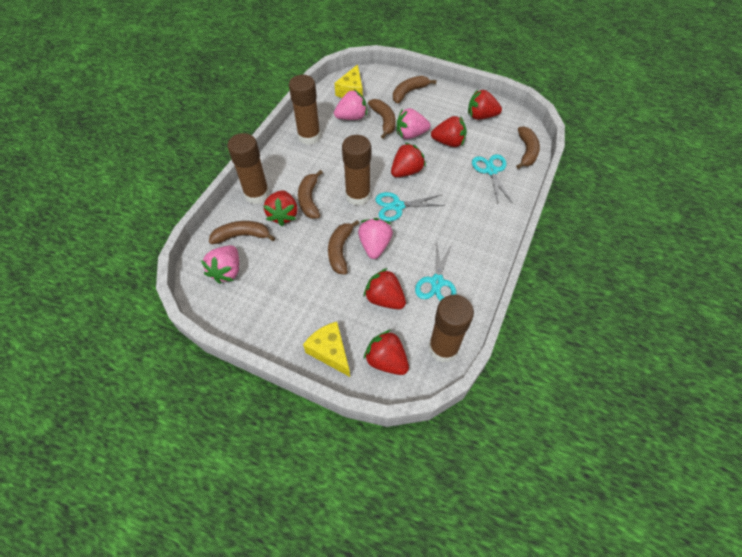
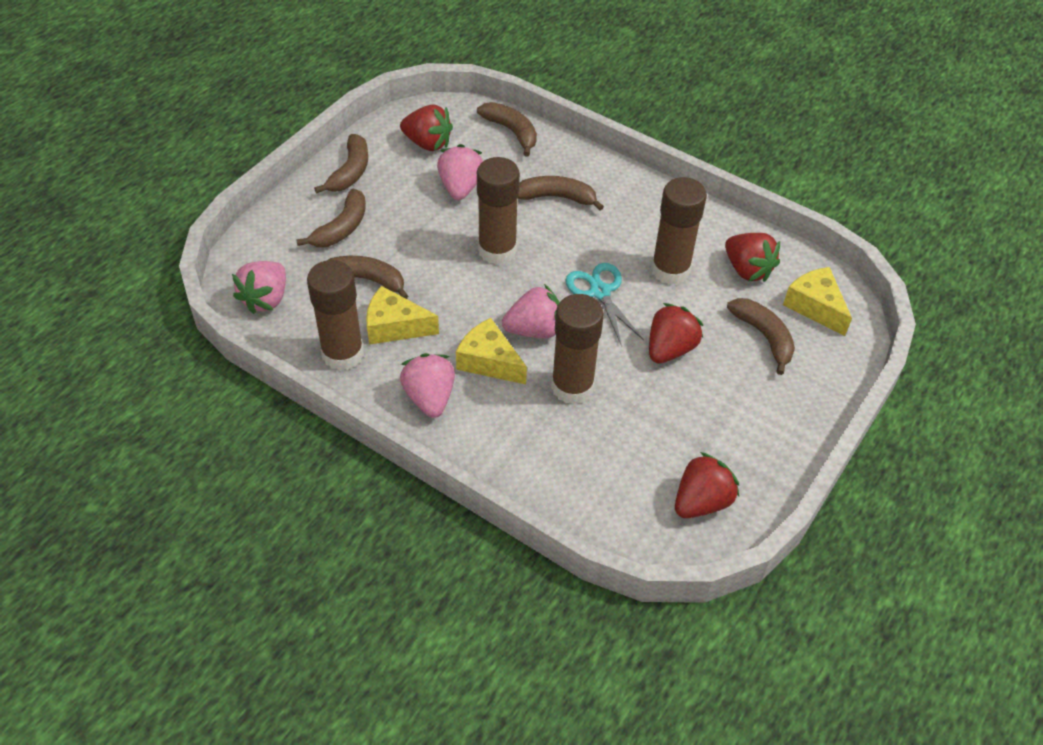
red strawberry: 6 -> 4
turquoise scissors: 3 -> 1
yellow cheese: 2 -> 3

